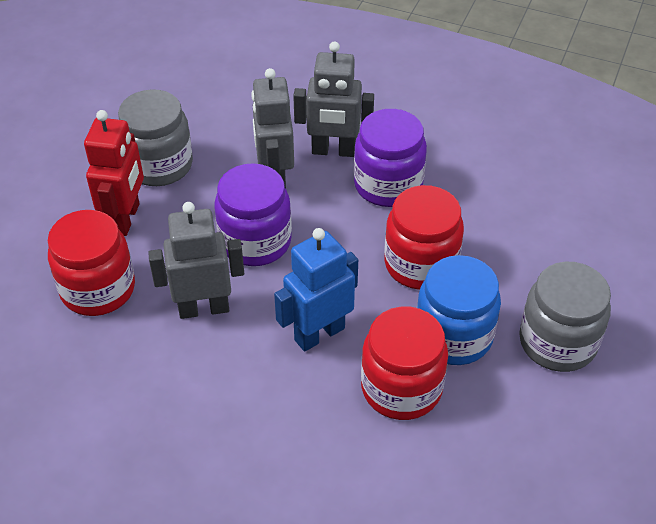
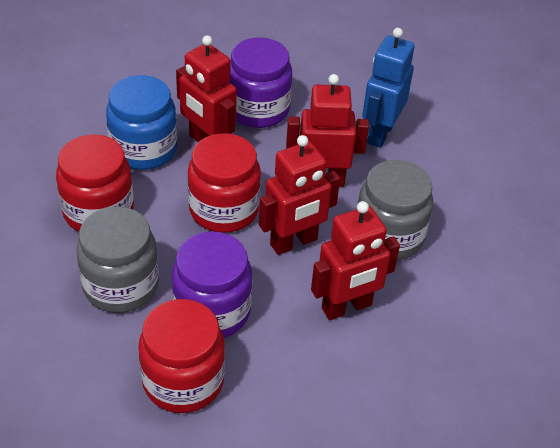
grey robot: 3 -> 0
red robot: 1 -> 4

